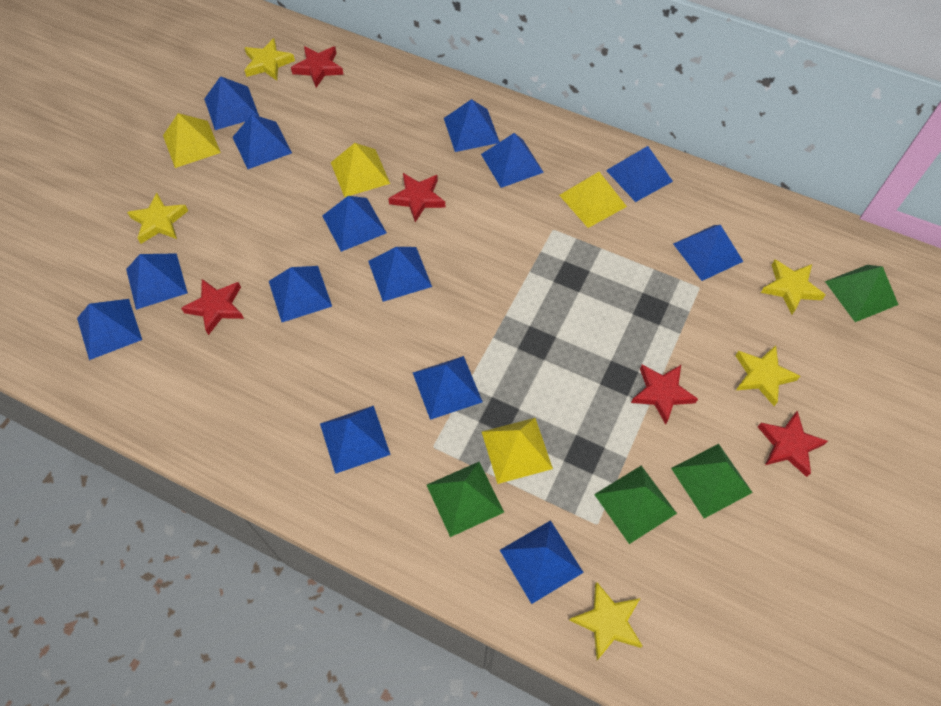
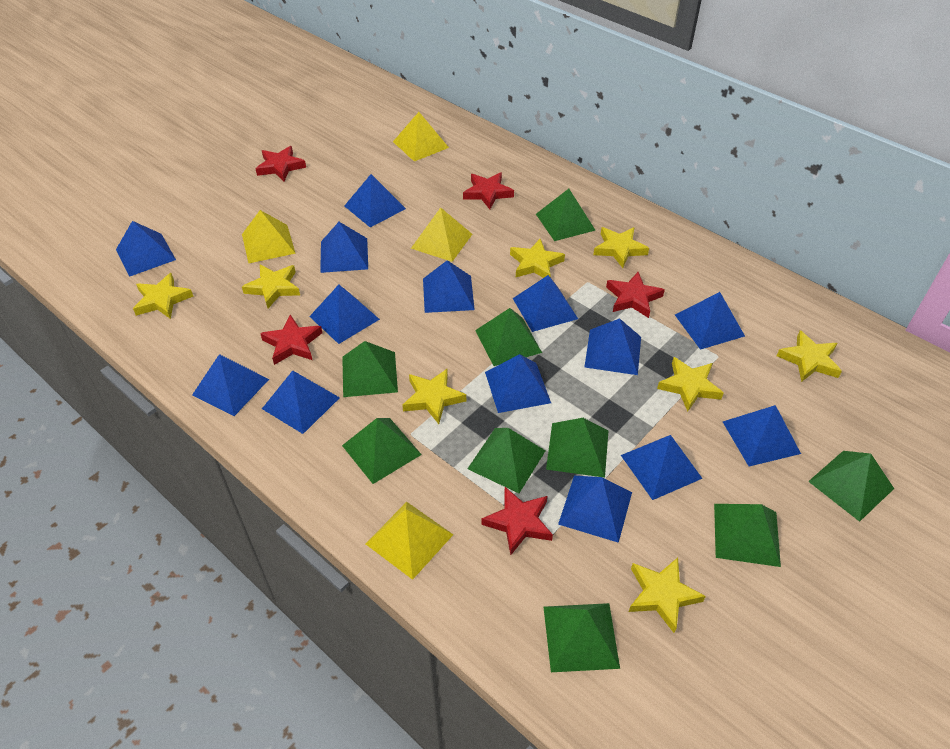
green pyramid: 4 -> 9
yellow star: 5 -> 8

